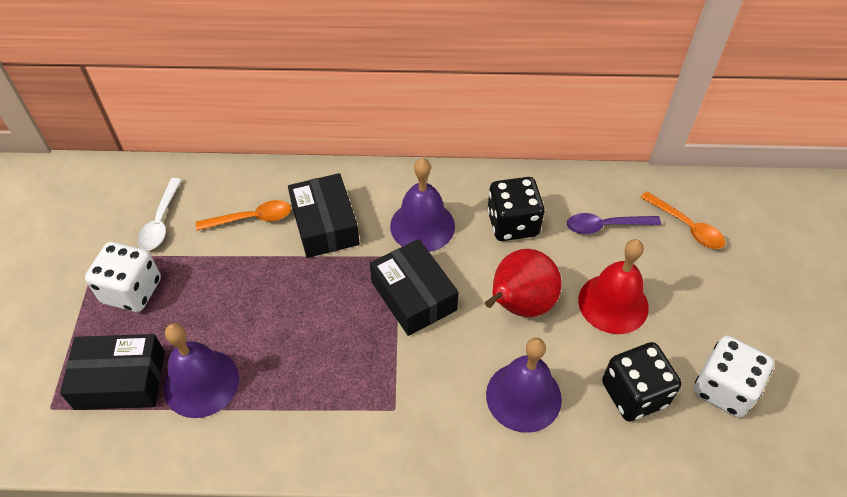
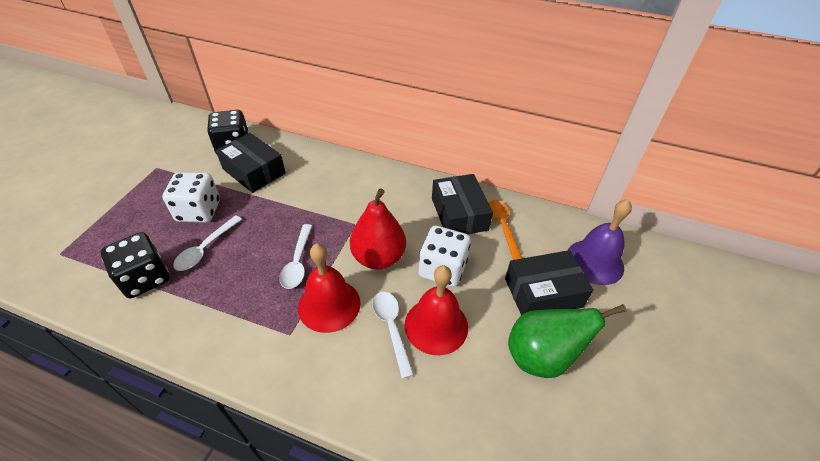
green pear: 0 -> 1
orange spoon: 2 -> 1
purple bell: 3 -> 1
purple spoon: 1 -> 0
red bell: 1 -> 2
white spoon: 1 -> 3

